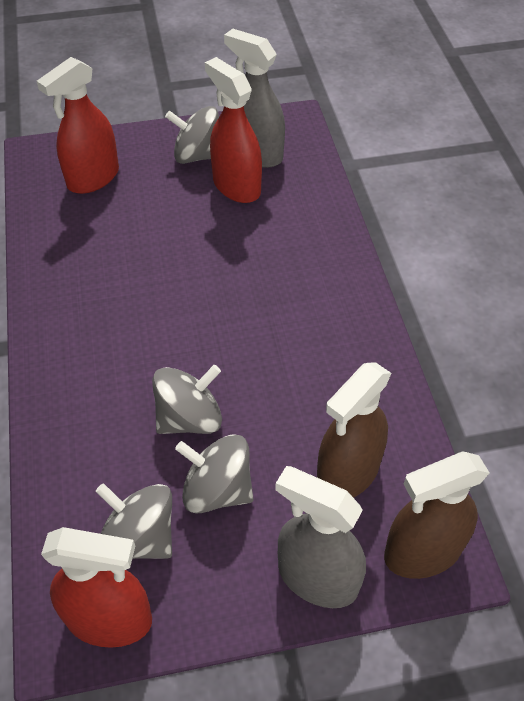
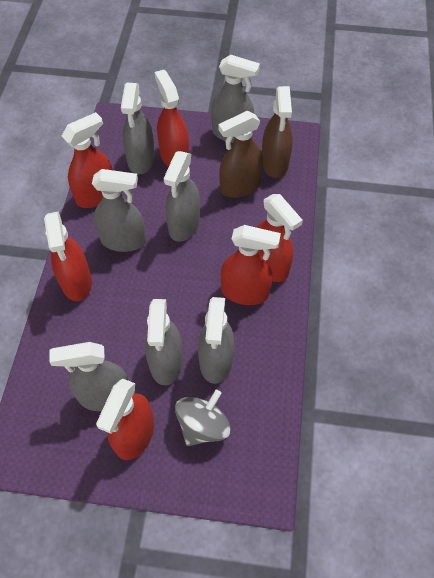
grey spinning top: 4 -> 1
grey spray bottle: 2 -> 7
red spray bottle: 3 -> 6

